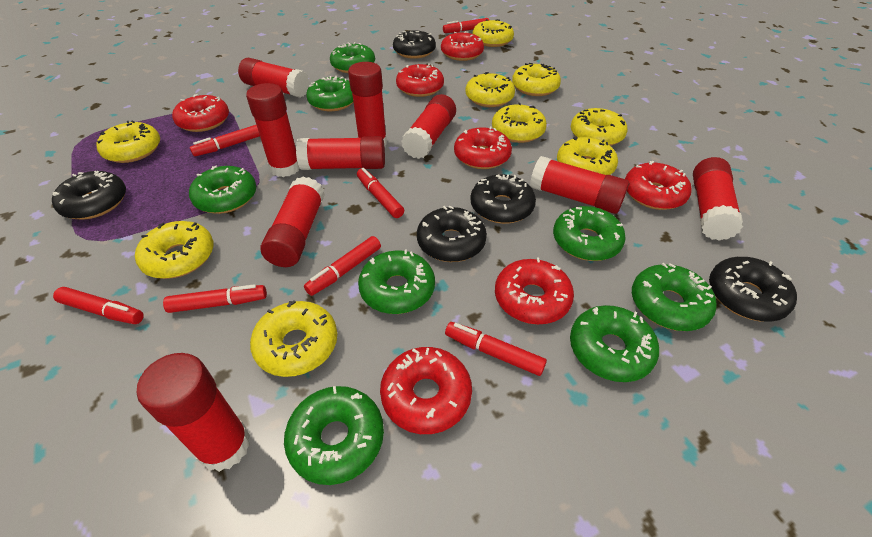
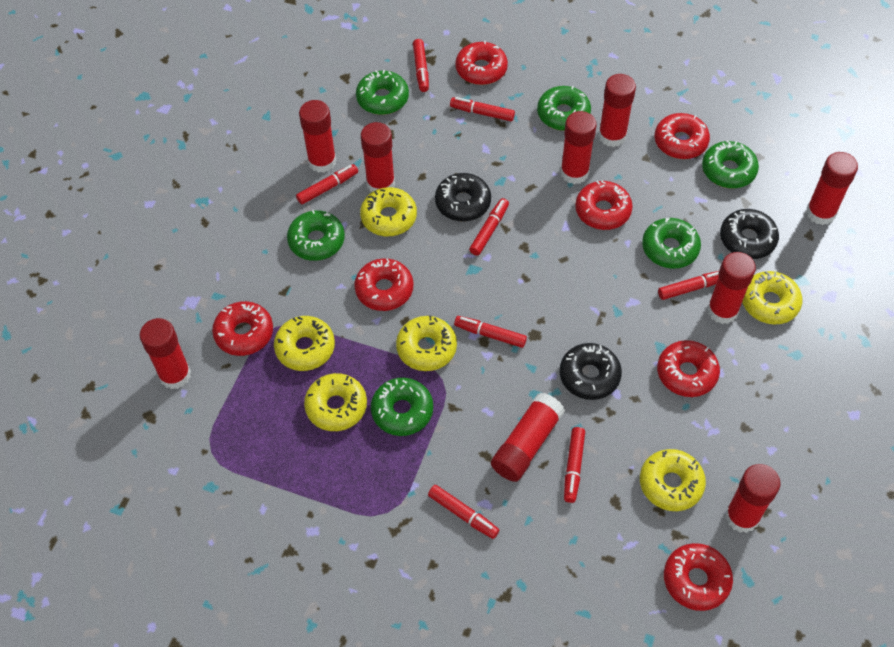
black donut: 5 -> 3
green donut: 8 -> 6
red marker: 7 -> 8
yellow donut: 9 -> 6

